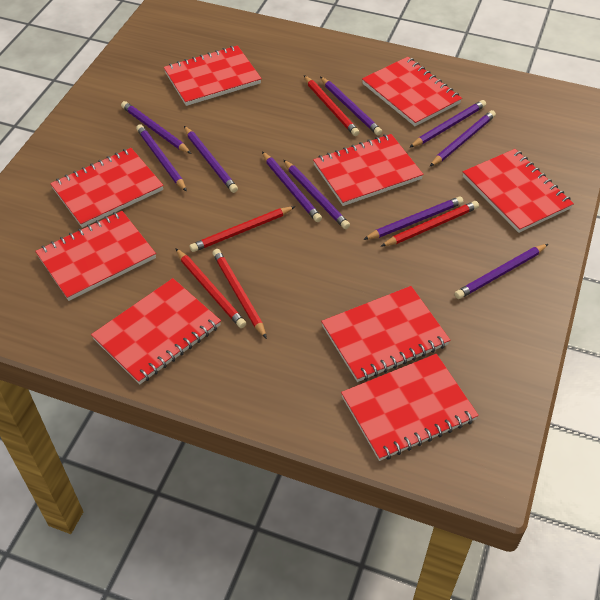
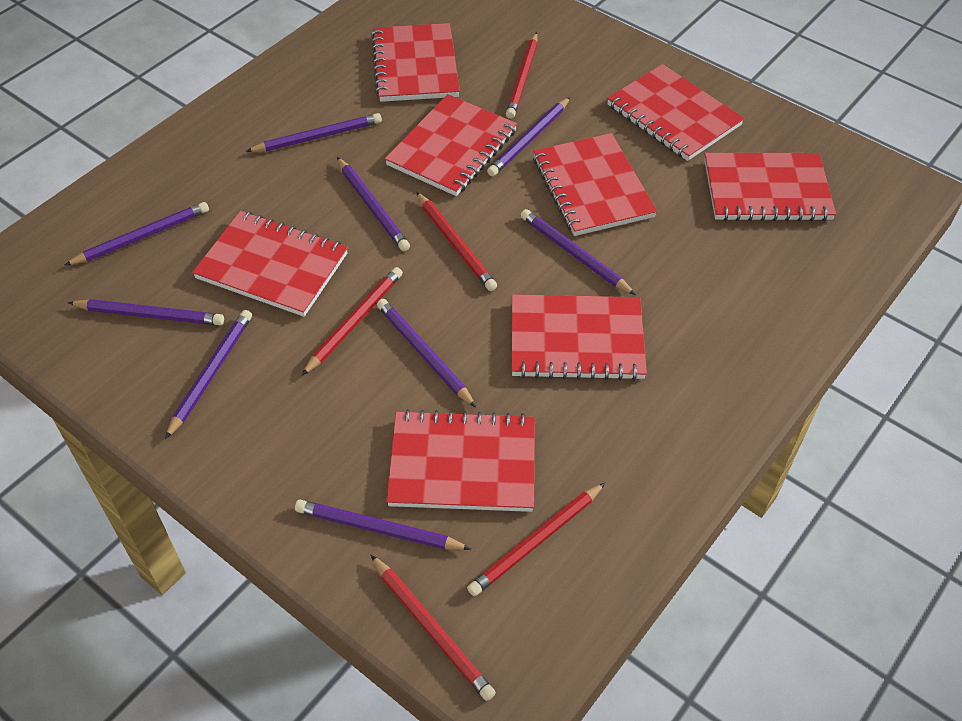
purple pencil: 10 -> 9
red notebook: 9 -> 8

